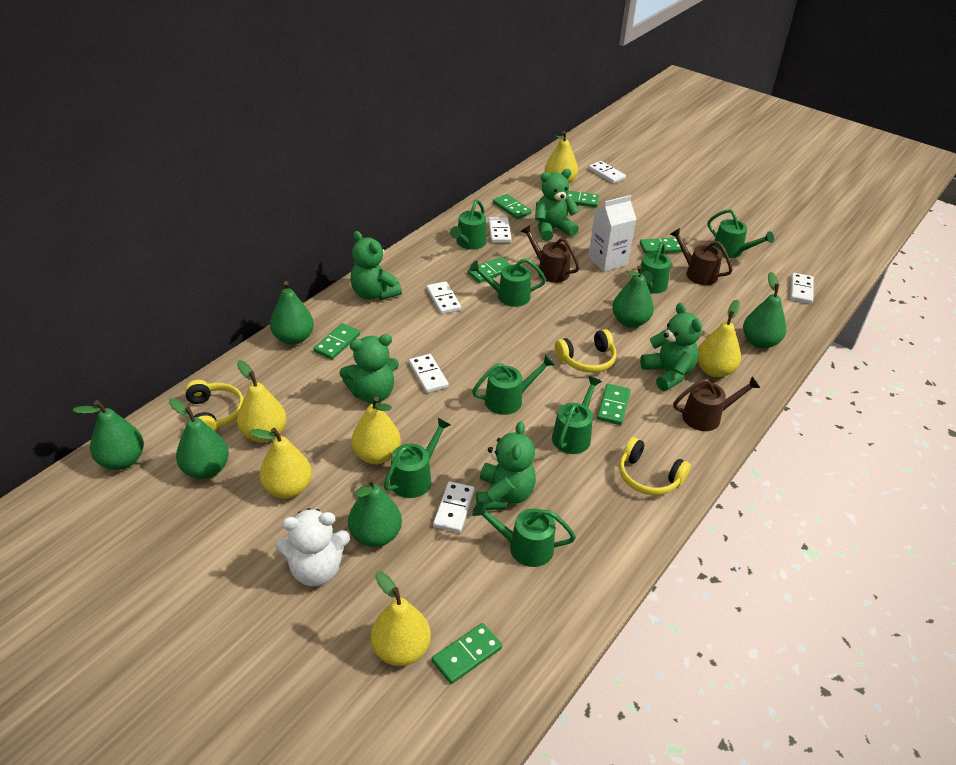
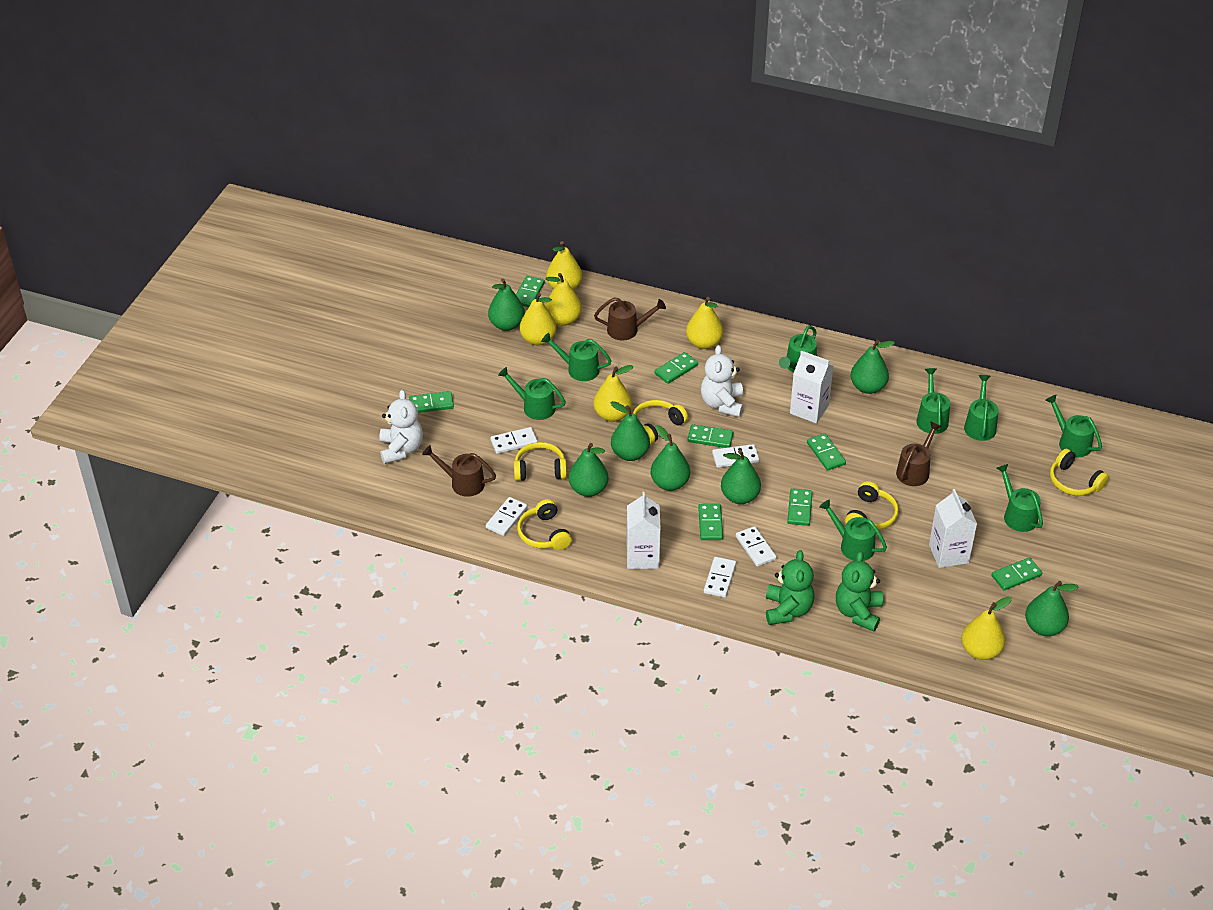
green domino: 7 -> 8
green pear: 6 -> 7
green teddy bear: 5 -> 2
white carton: 1 -> 3
white domino: 6 -> 5
white teddy bear: 1 -> 2
yellow headphones: 3 -> 5

